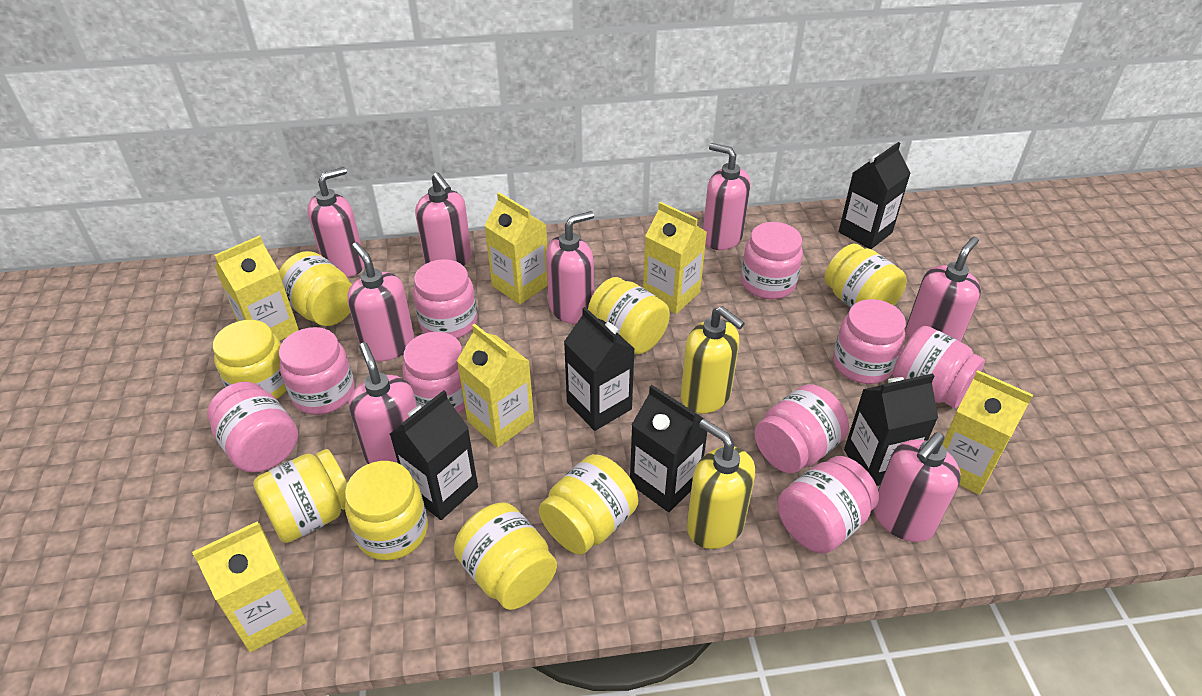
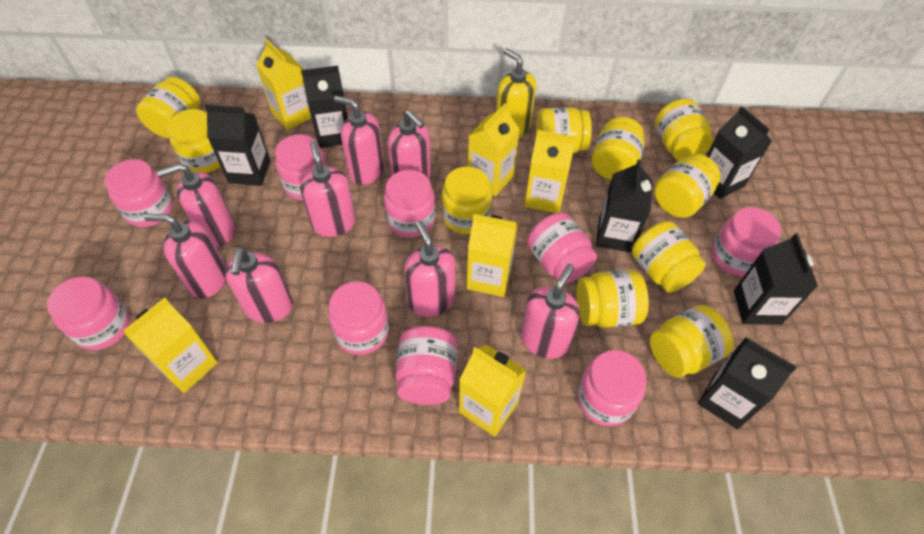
black carton: 5 -> 6
yellow jar: 8 -> 10
yellow soap dispenser: 2 -> 1

